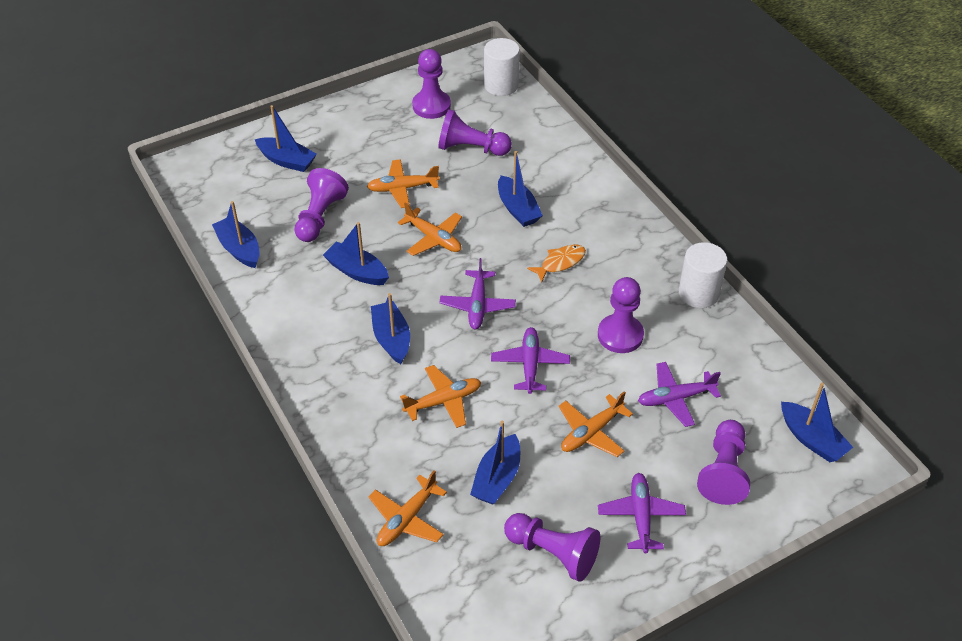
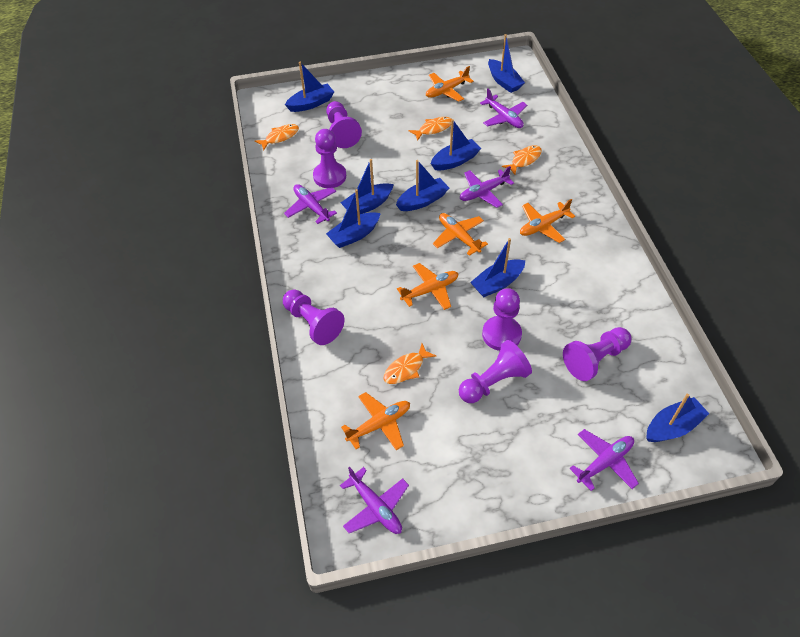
blue boat: 7 -> 8
orange fish: 1 -> 4
purple plane: 4 -> 5
white cylinder: 2 -> 0

